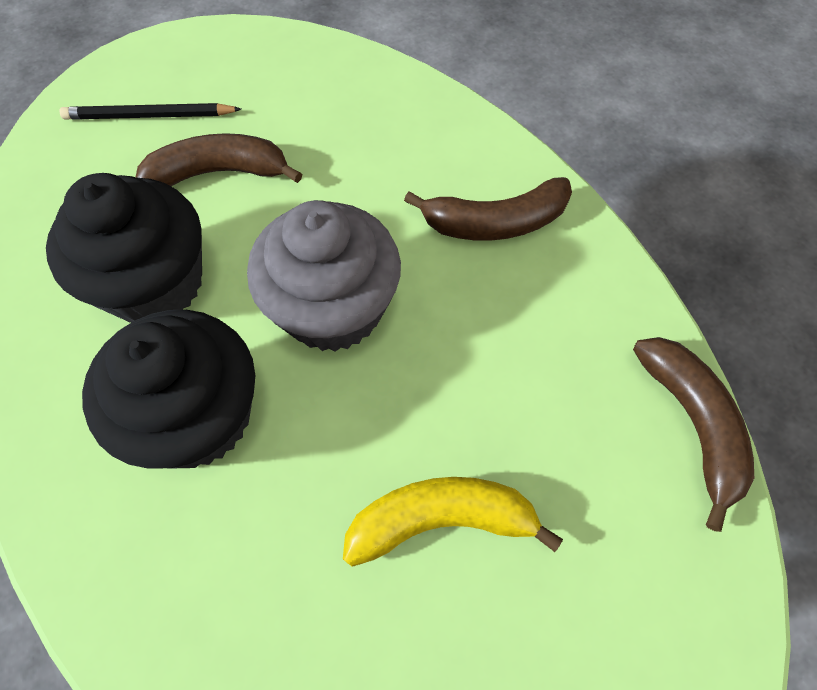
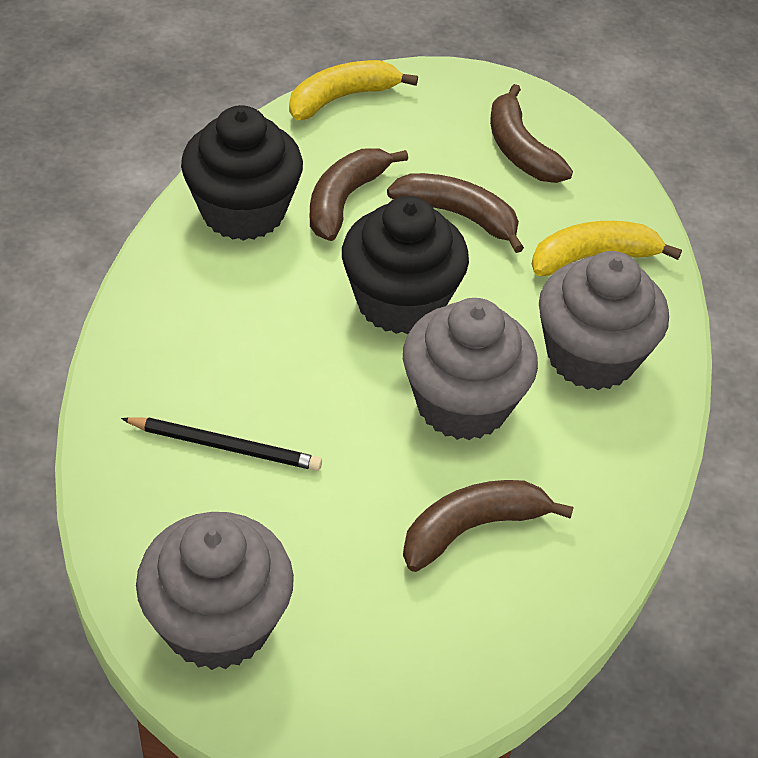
brown banana: 3 -> 4
grey cupcake: 1 -> 3
yellow banana: 1 -> 2

